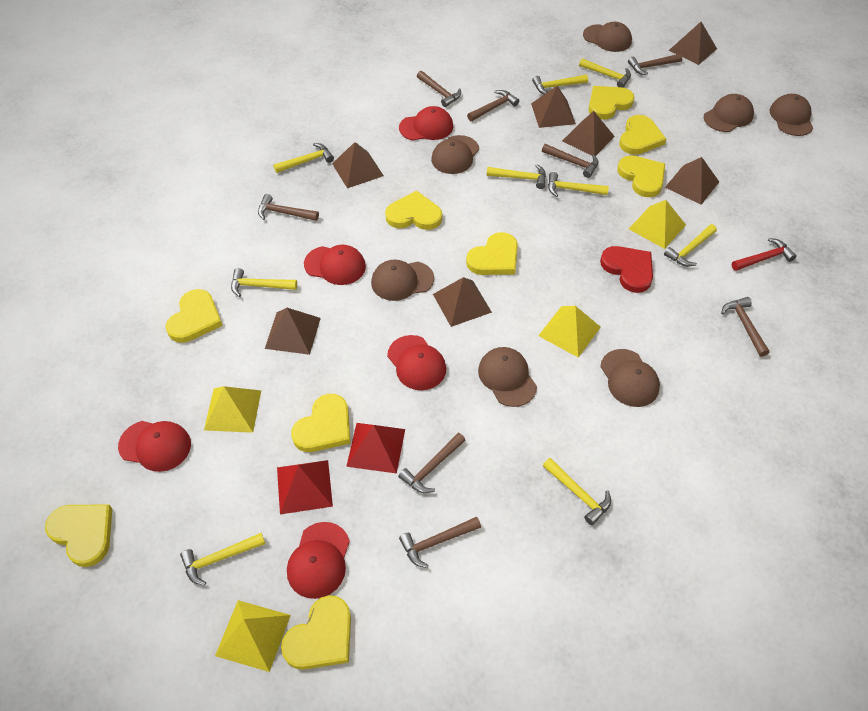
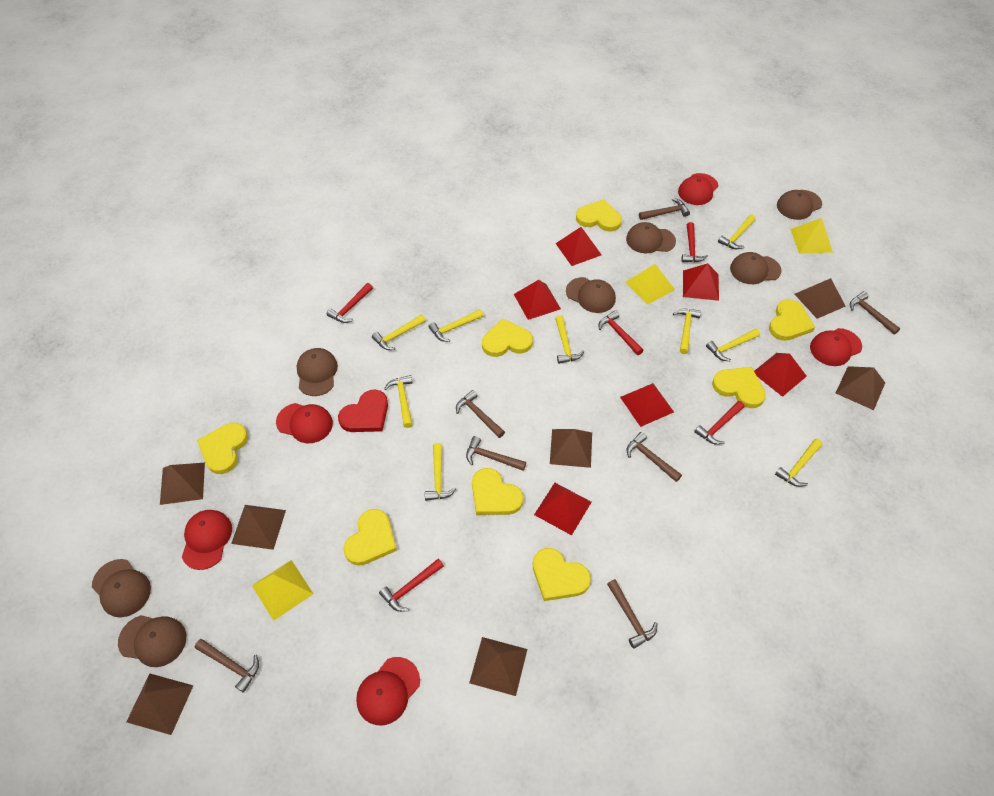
brown hammer: 8 -> 7
red hammer: 1 -> 5
red pyramid: 2 -> 6
yellow heart: 9 -> 8
yellow pyramid: 4 -> 3

